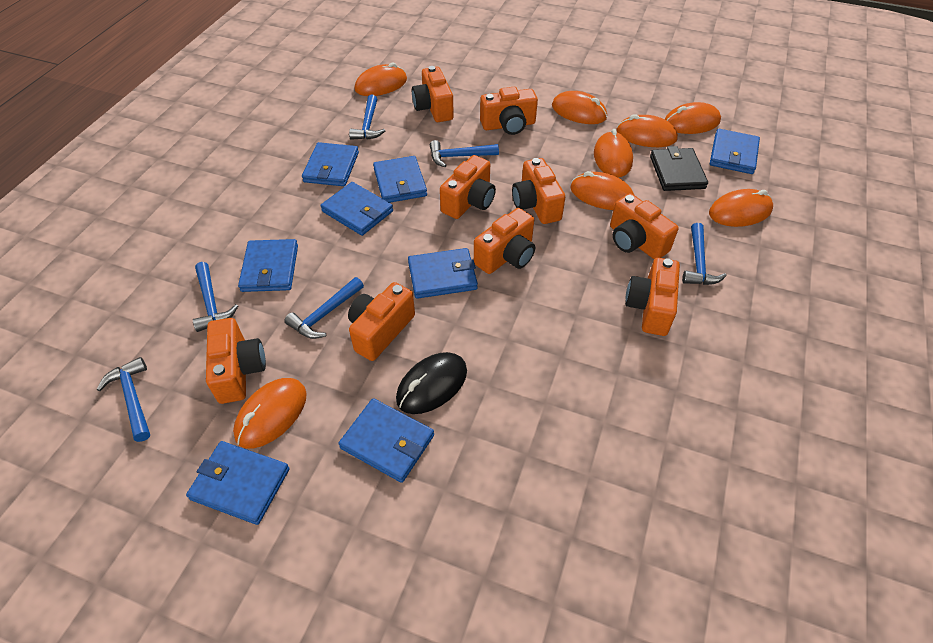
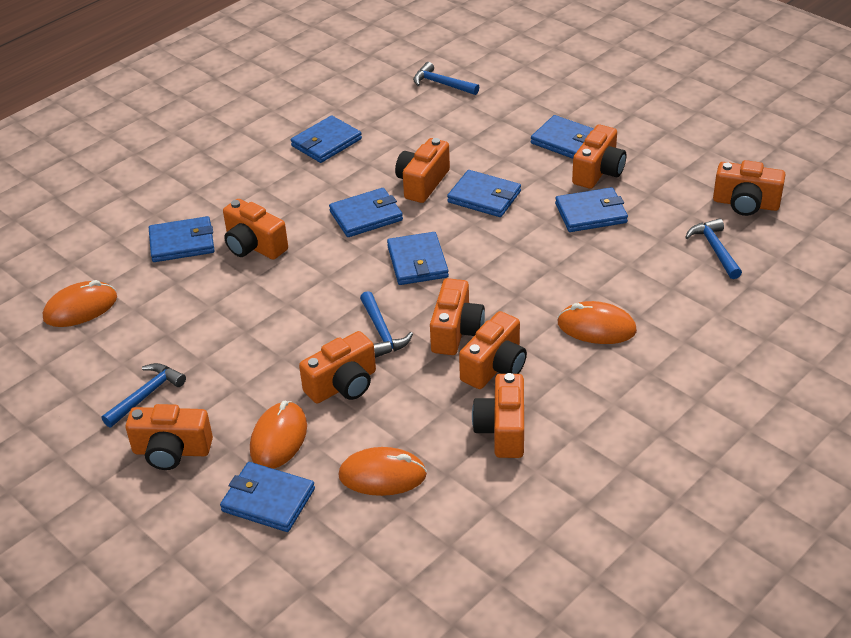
black mouse: 1 -> 0
black wallet: 1 -> 0
blue hammer: 6 -> 4
orange mouse: 8 -> 4

